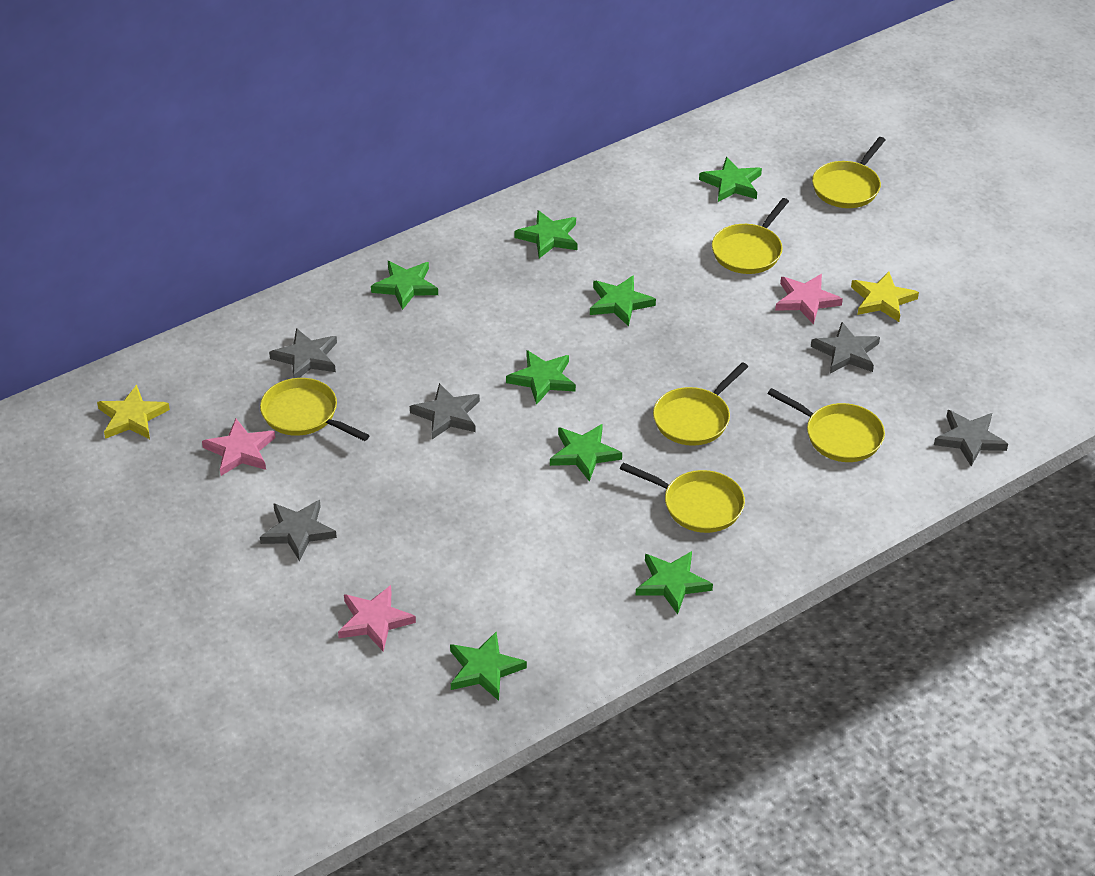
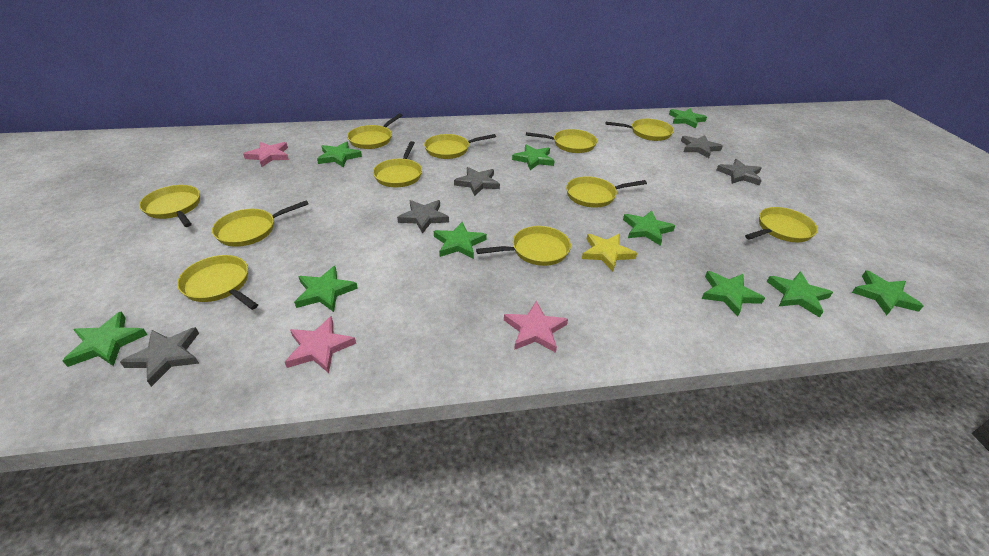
green star: 8 -> 10
yellow pan: 6 -> 11
yellow star: 2 -> 1

